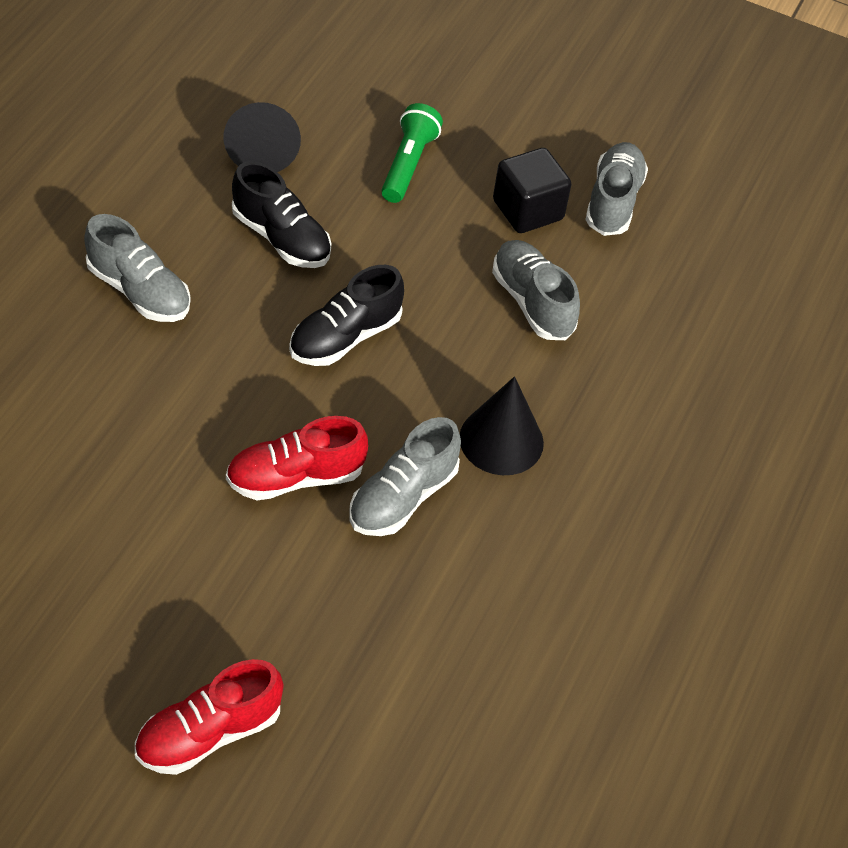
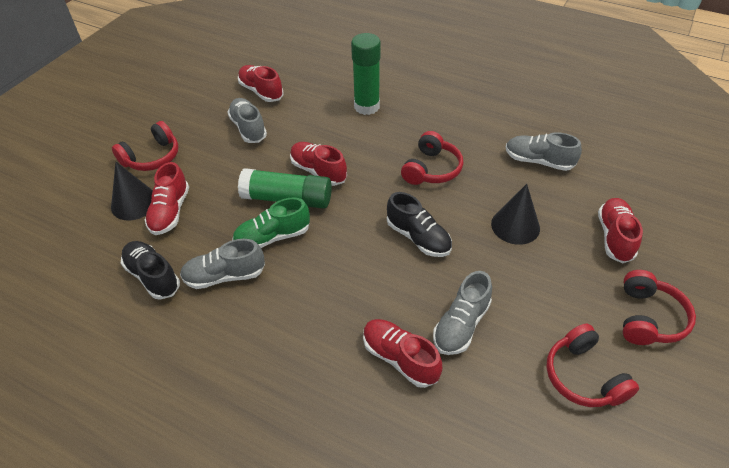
black cube: 1 -> 0
green flashlight: 1 -> 0
green glue stick: 0 -> 2
green shoe: 0 -> 1
red headphones: 0 -> 4
red shoe: 2 -> 5

